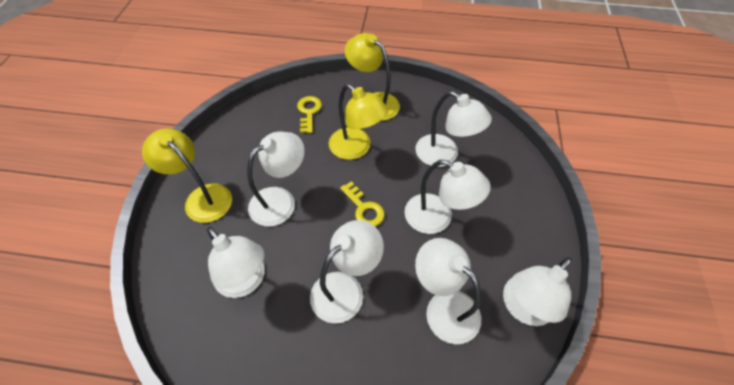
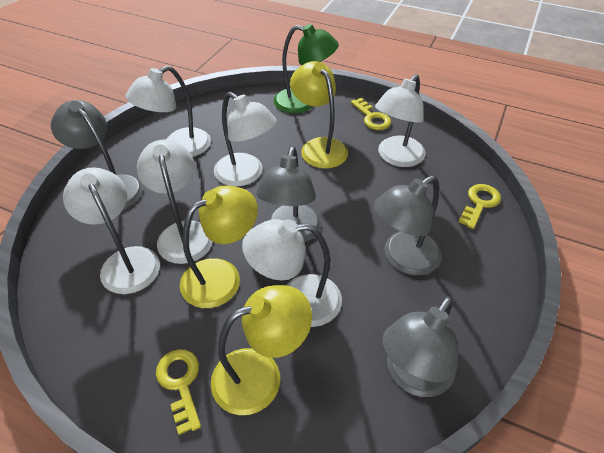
green lamp: 0 -> 1
grey lamp: 0 -> 4
white lamp: 7 -> 6
yellow key: 2 -> 3

